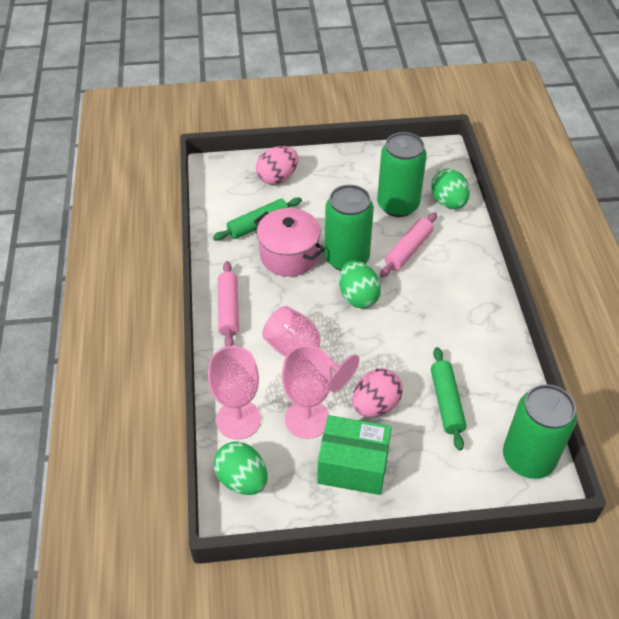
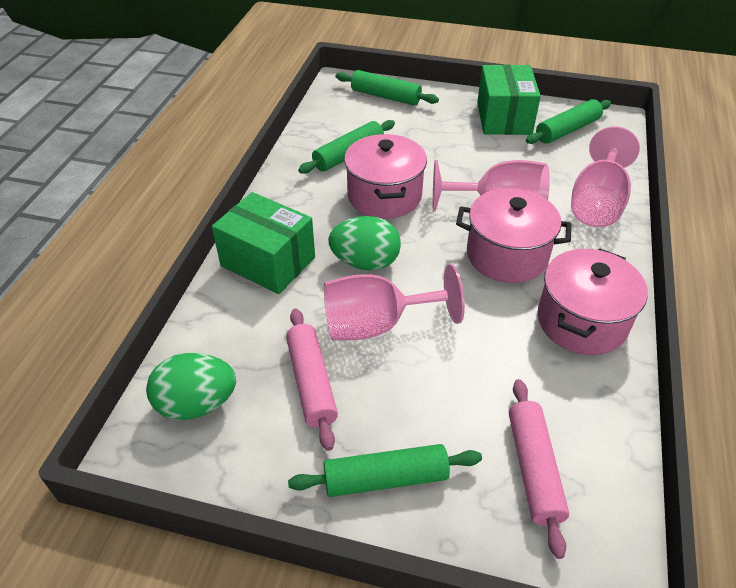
green box: 1 -> 2
green can: 3 -> 0
green egg: 3 -> 2
green rolling pin: 2 -> 4
pink egg: 2 -> 0
pink pot: 1 -> 3

